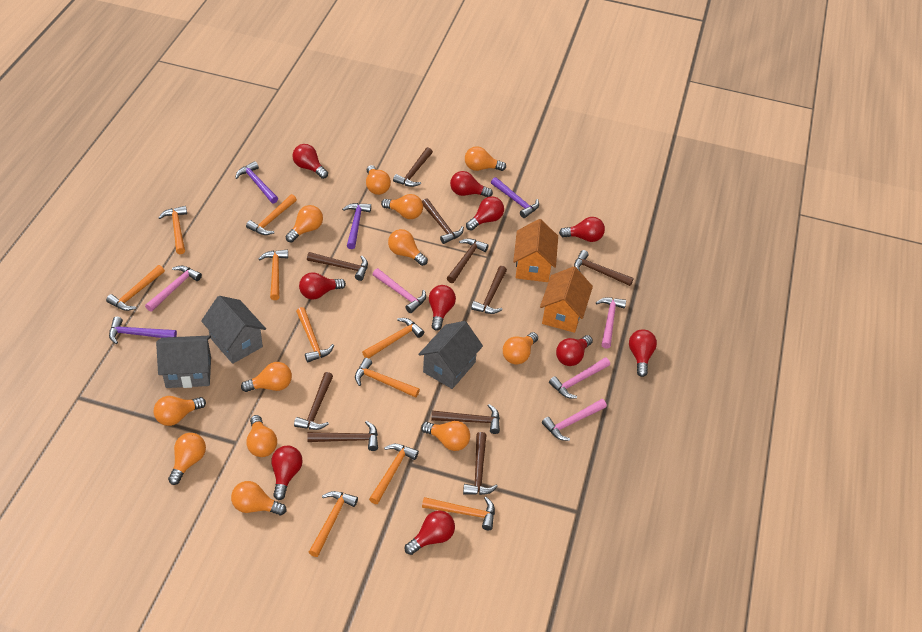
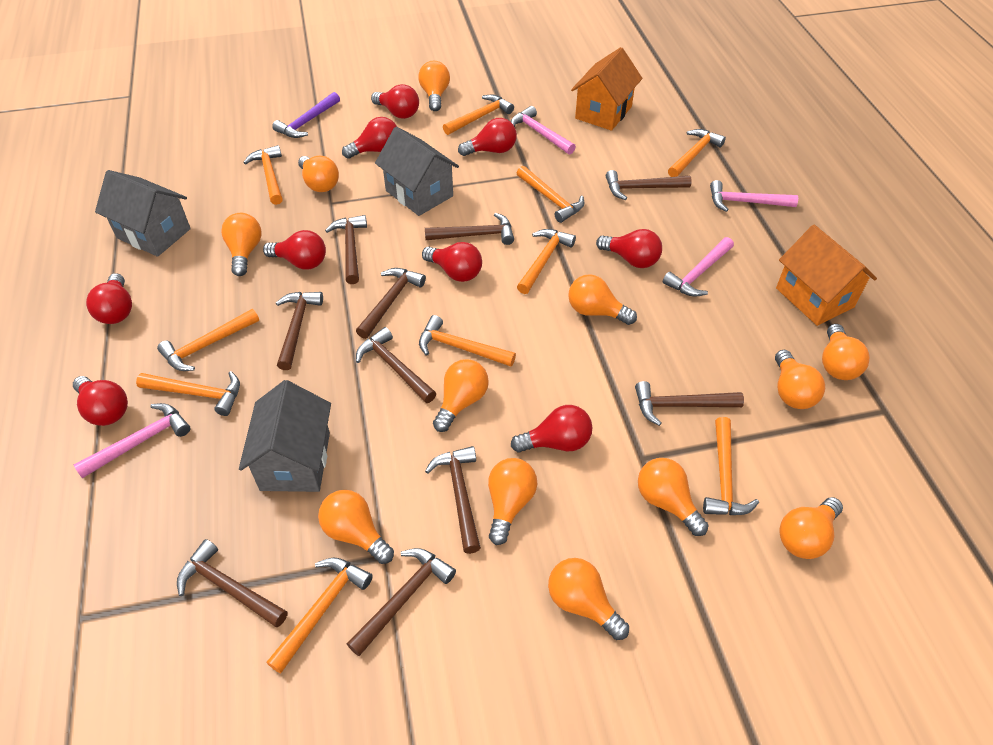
pink hammer: 5 -> 4
purple hammer: 4 -> 1
red light bulb: 10 -> 9

